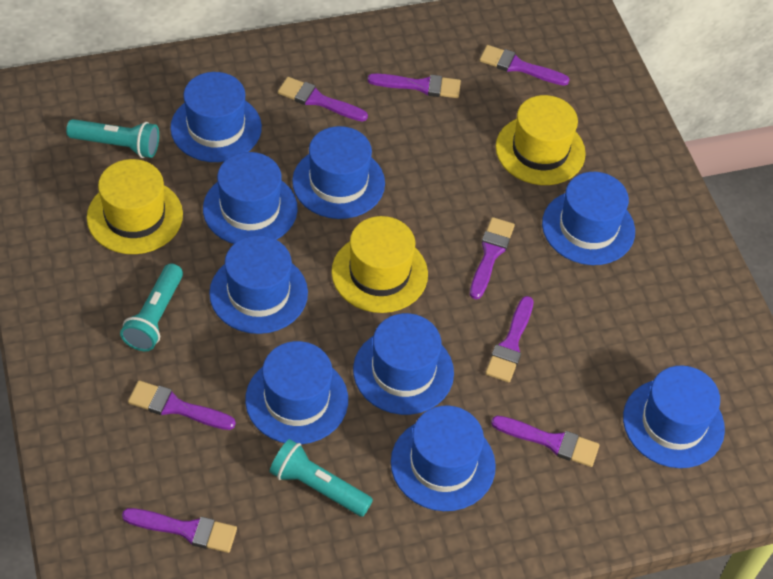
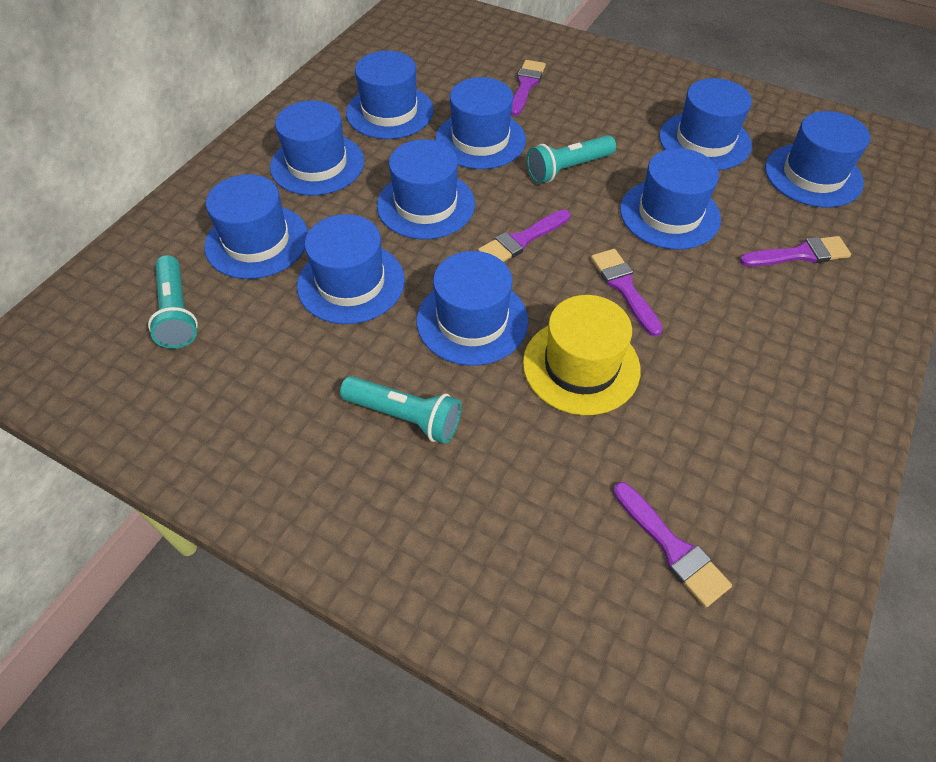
blue hat: 9 -> 10
purple brush: 8 -> 5
yellow hat: 3 -> 1

